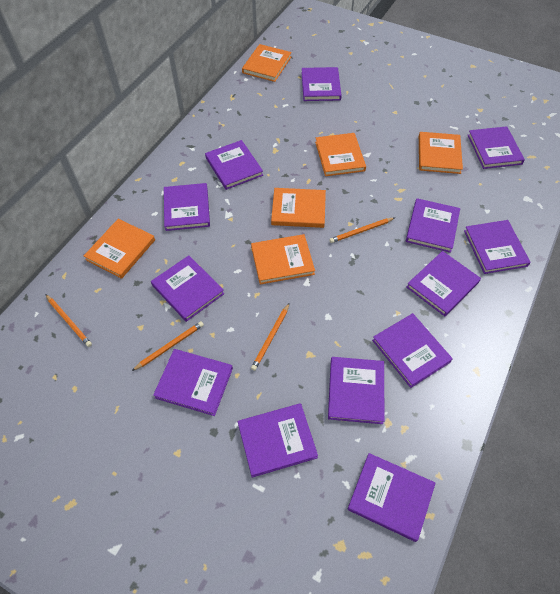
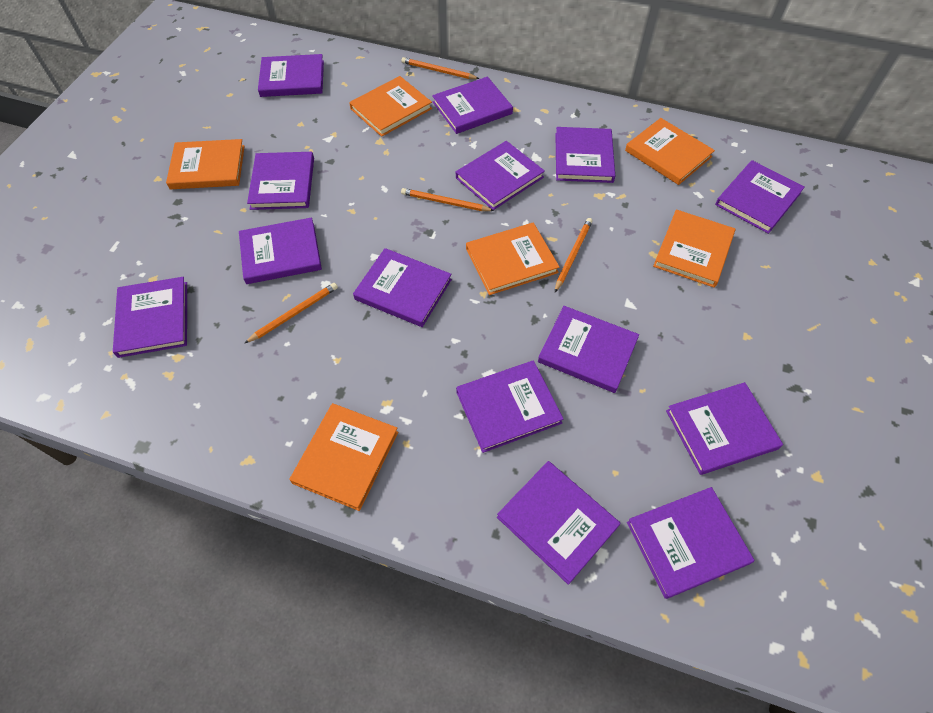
purple book: 13 -> 14

